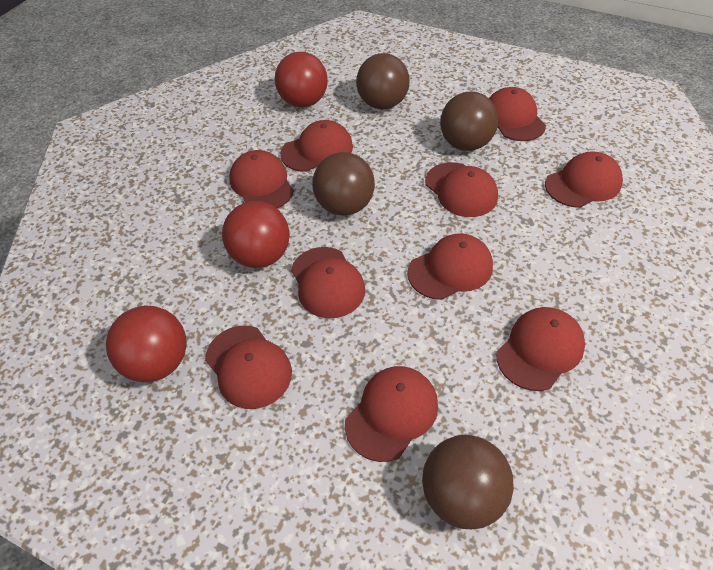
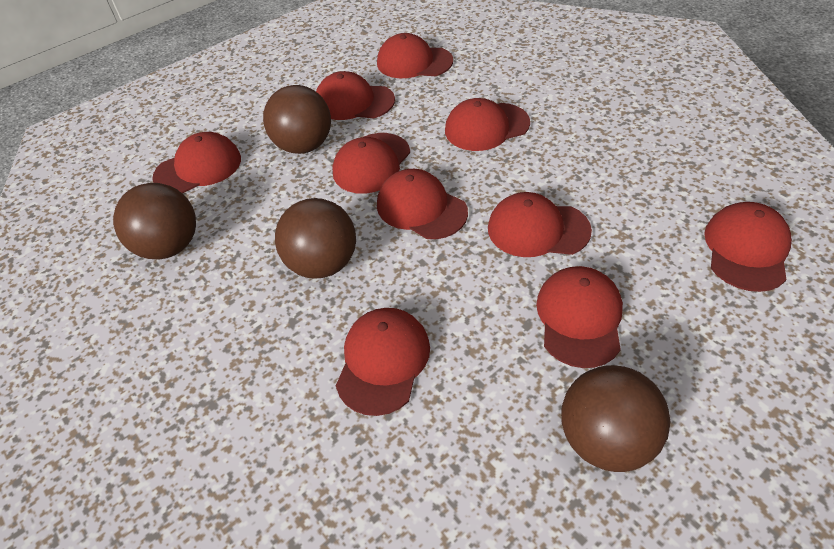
red ball: 3 -> 0

